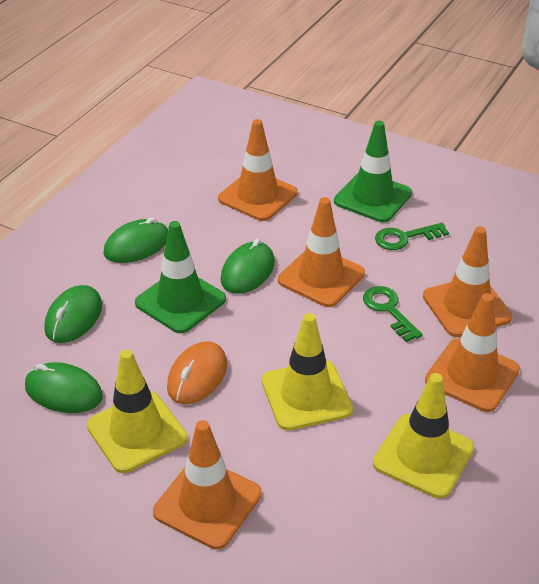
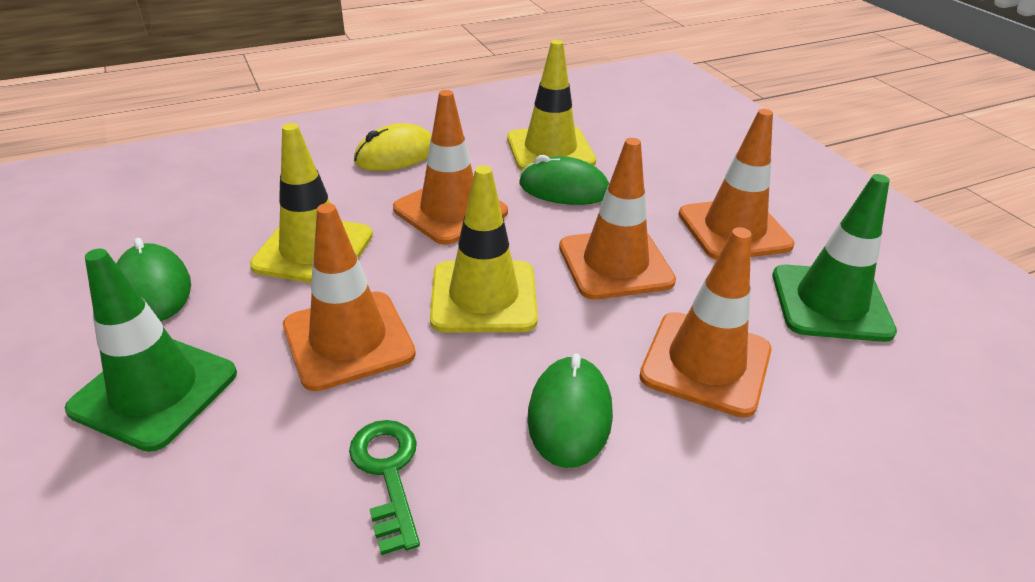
green key: 2 -> 1
green mouse: 4 -> 3
orange mouse: 1 -> 0
yellow mouse: 0 -> 1

